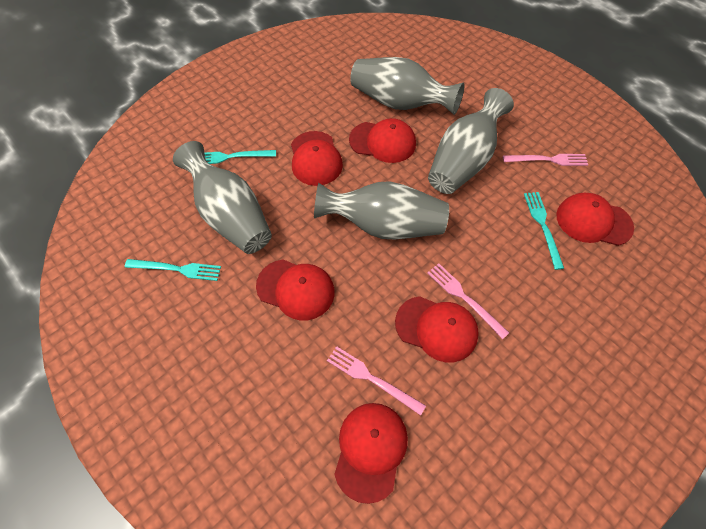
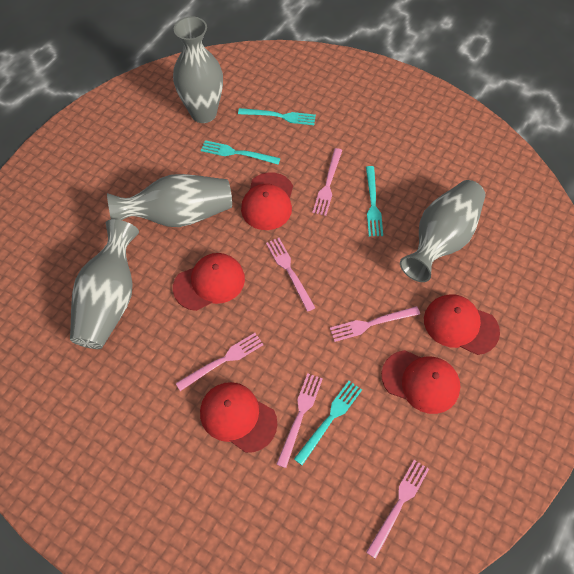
pink fork: 3 -> 6
red cap: 6 -> 5
turquoise fork: 3 -> 4

